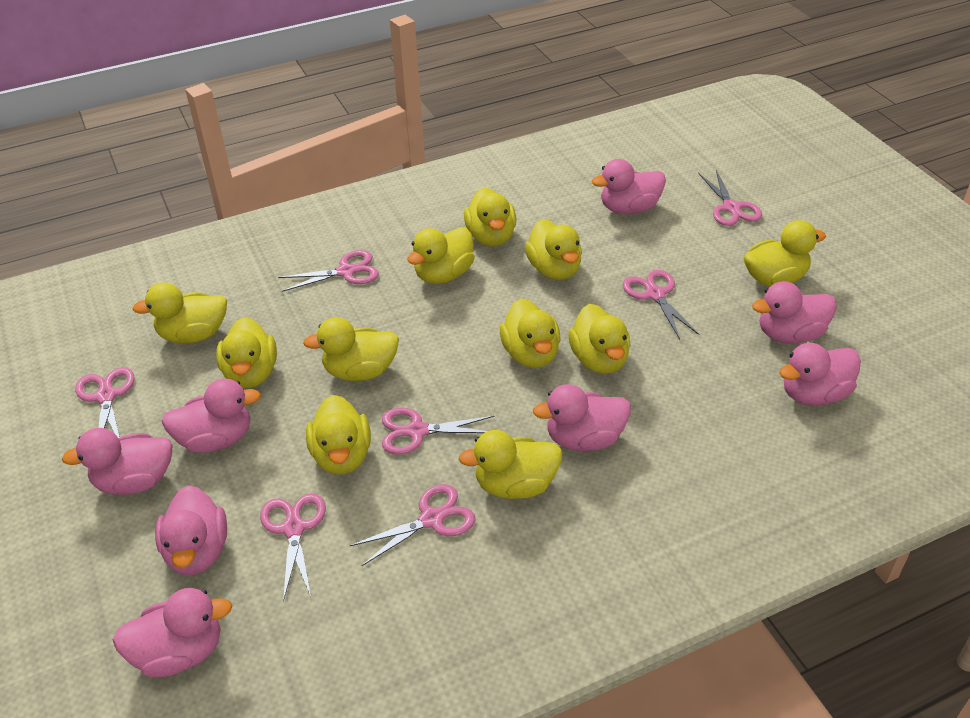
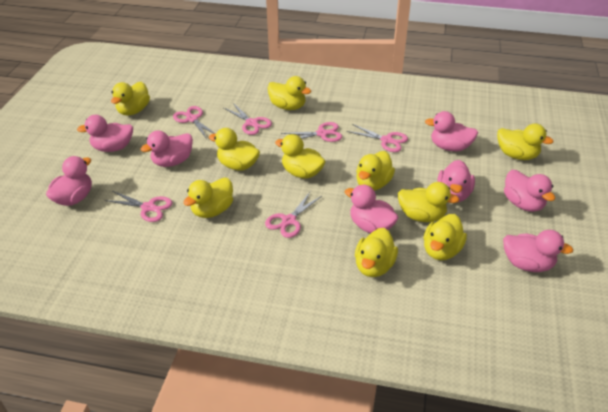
pink scissors: 7 -> 6
yellow duck: 11 -> 10

